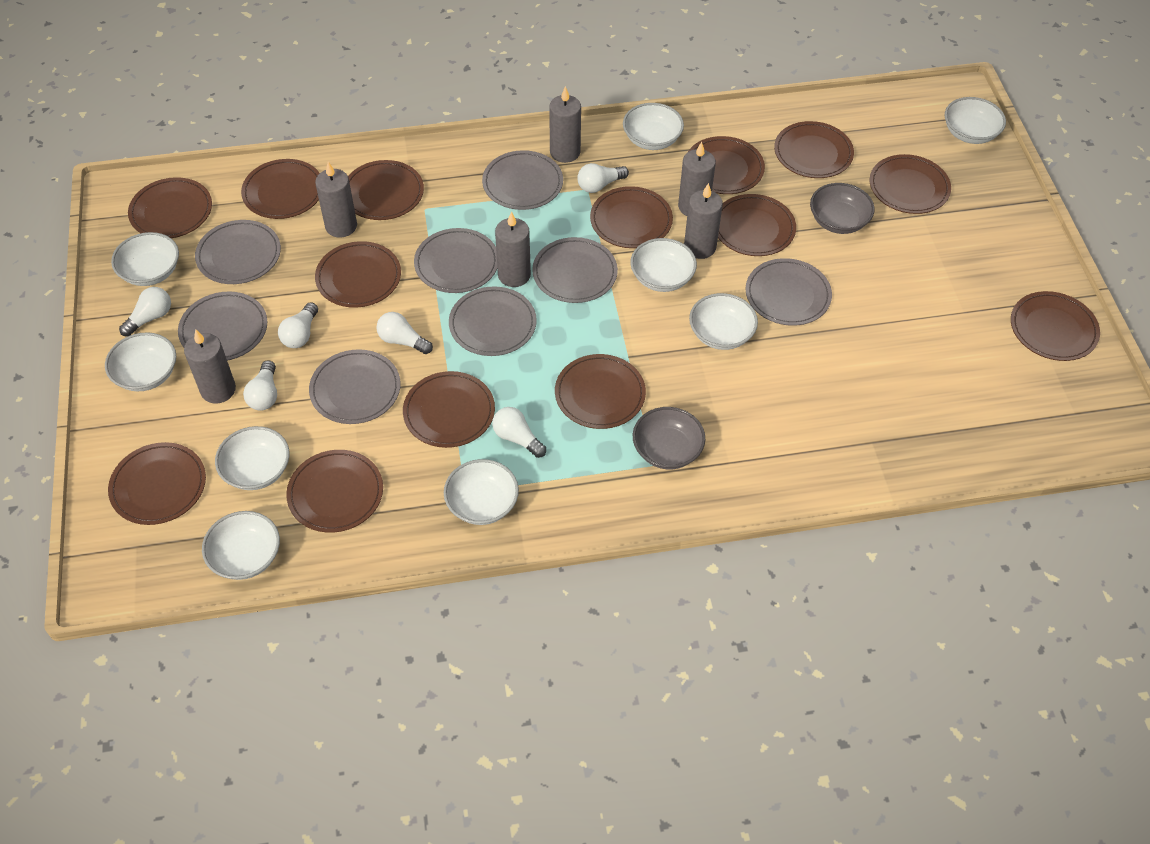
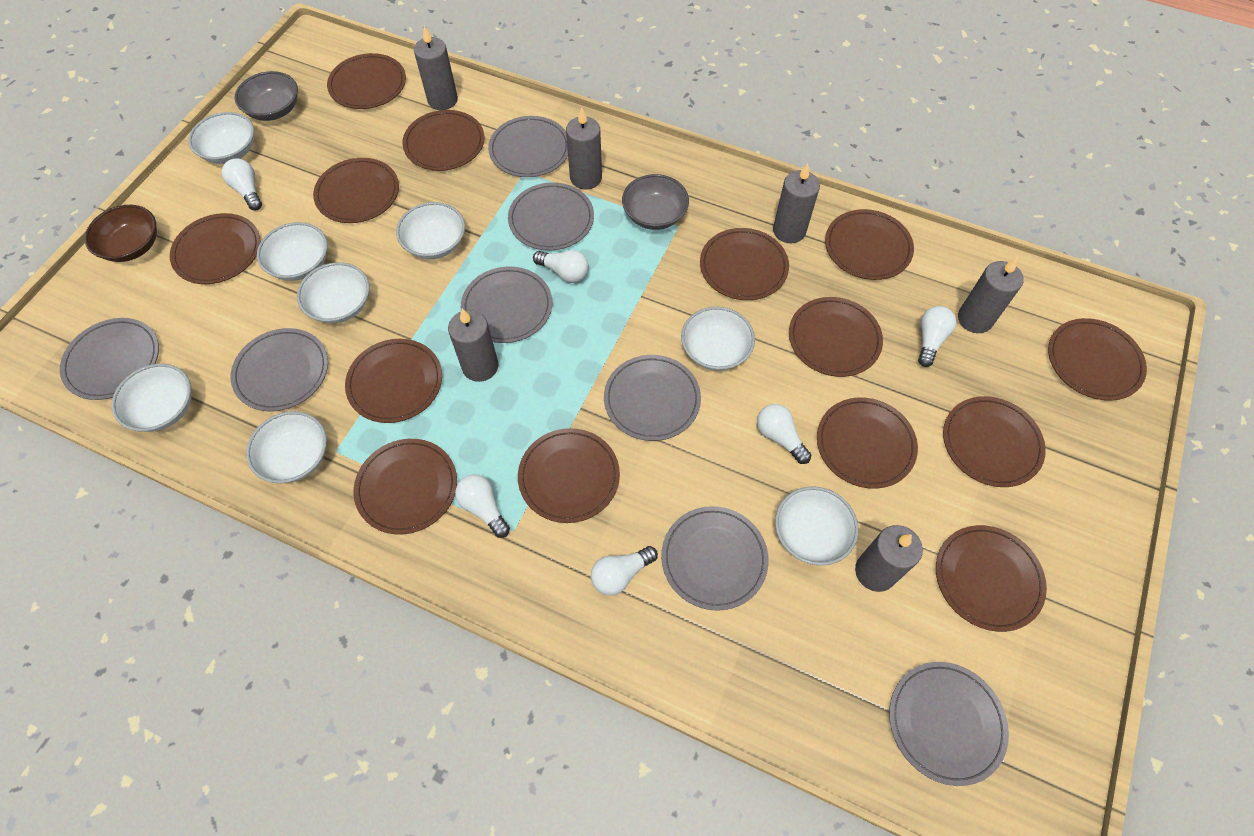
brown bowl: 0 -> 1
white bowl: 9 -> 8

